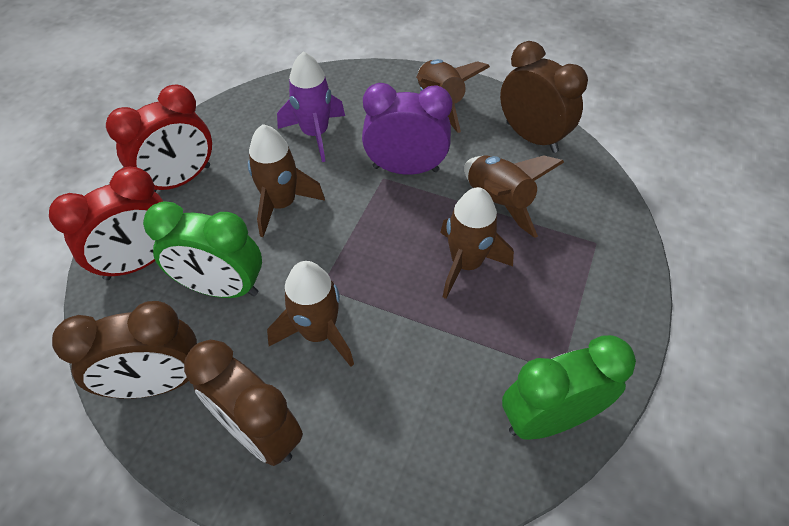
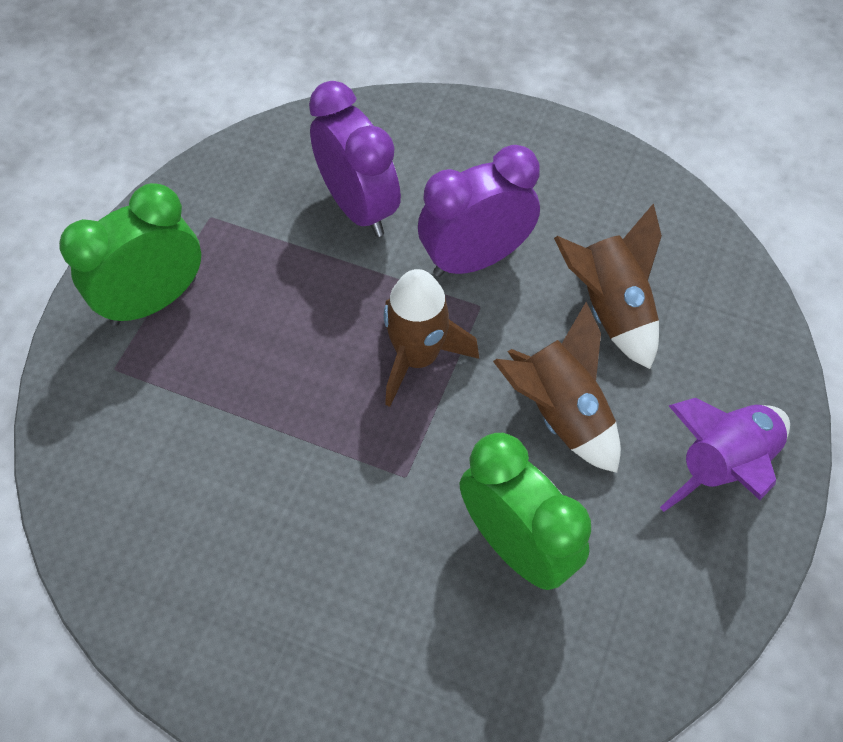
brown clock: 3 -> 0
brown rocket: 5 -> 3
purple clock: 1 -> 2
red clock: 2 -> 0

